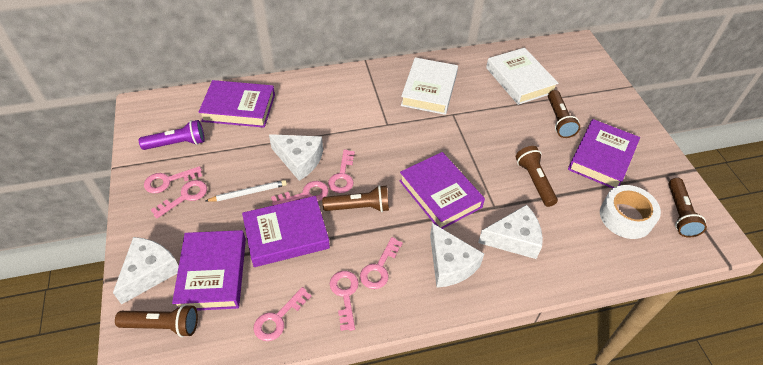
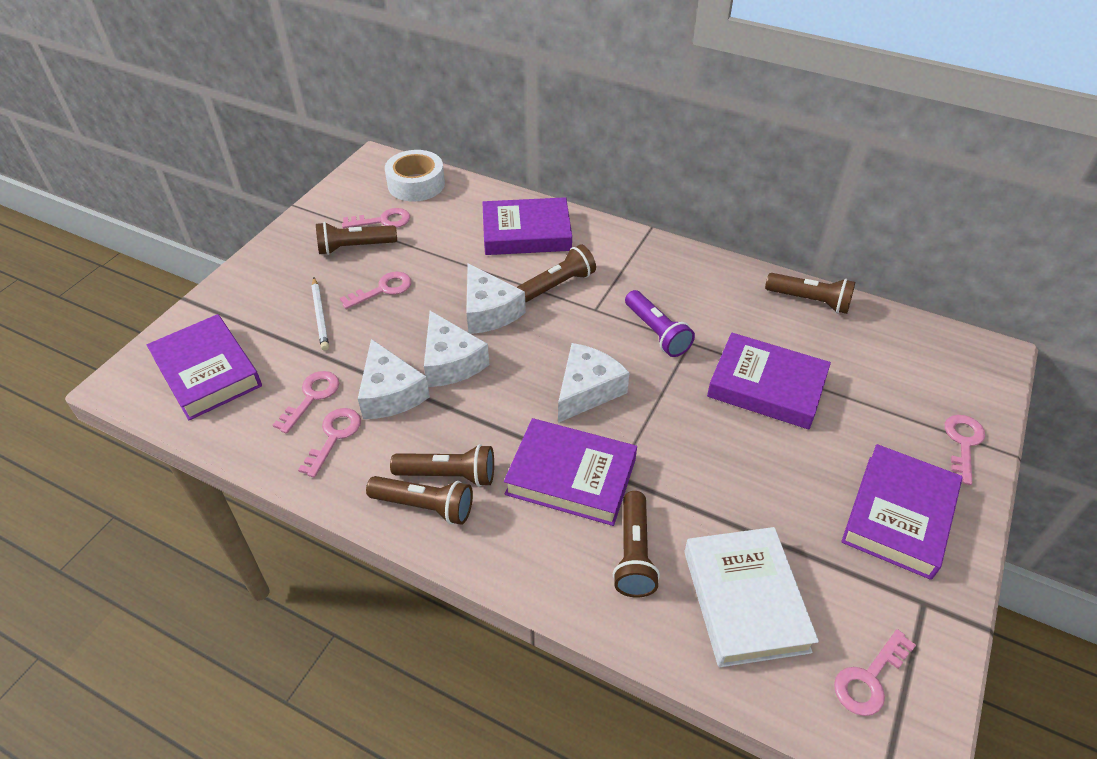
brown flashlight: 5 -> 6
pink key: 7 -> 6
white book: 2 -> 1

